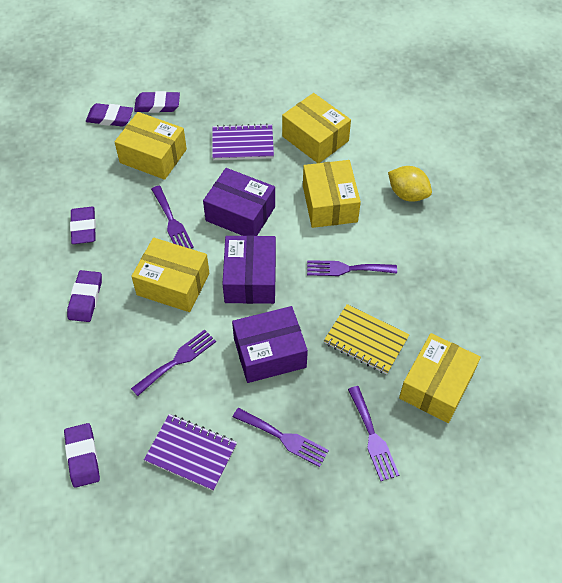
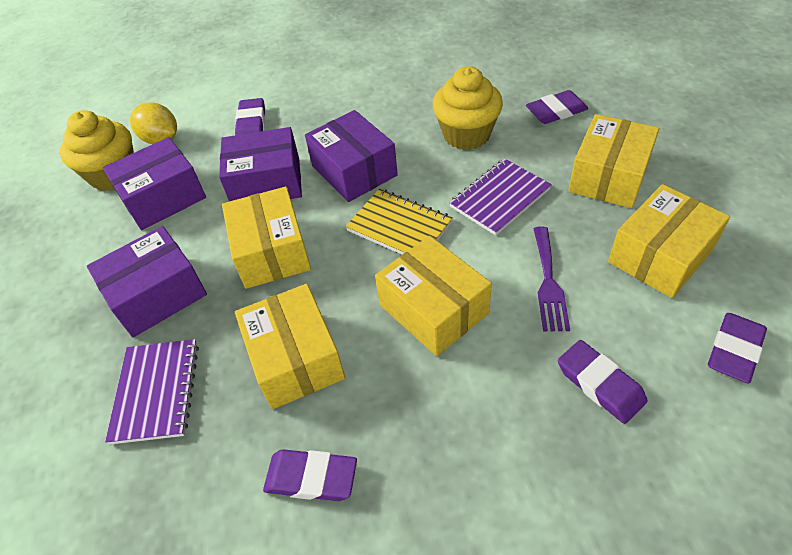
purple box: 3 -> 4
purple fork: 5 -> 1
yellow cupcake: 0 -> 2

